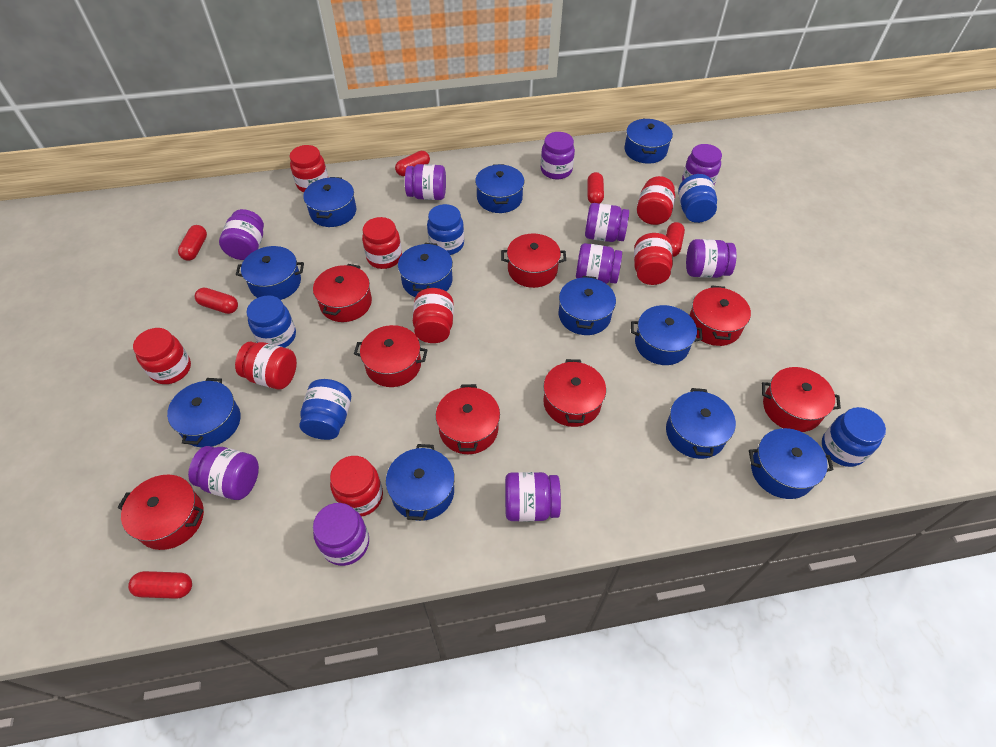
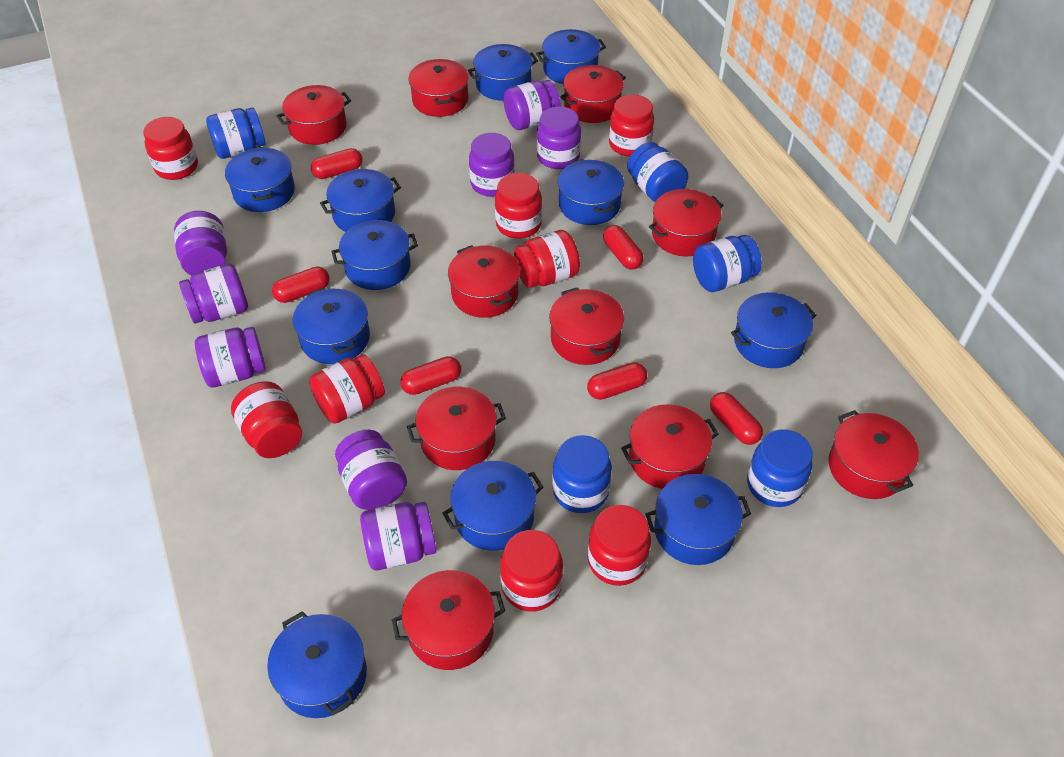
purple jar: 10 -> 8
red pot: 8 -> 10

